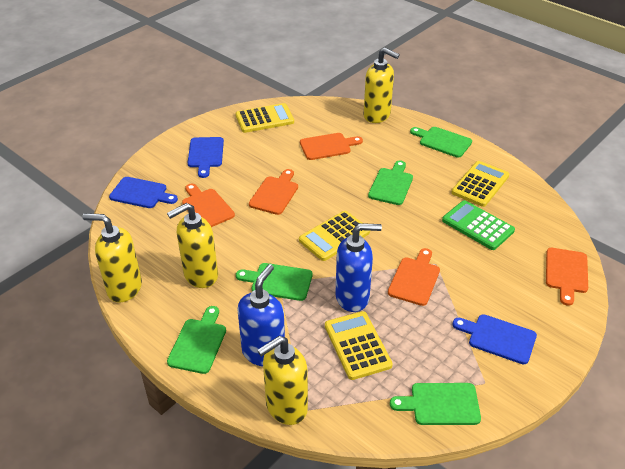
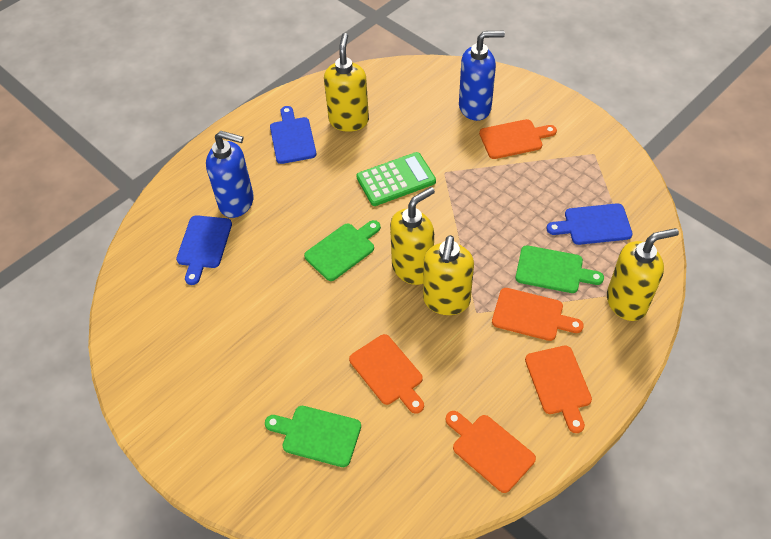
green cutting board: 5 -> 3
yellow calculator: 4 -> 0

